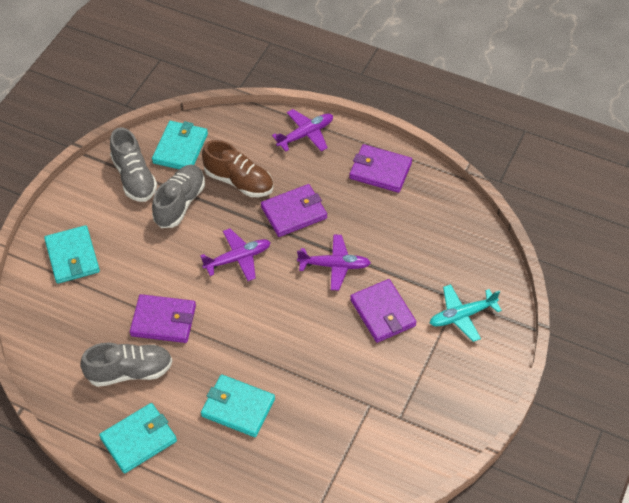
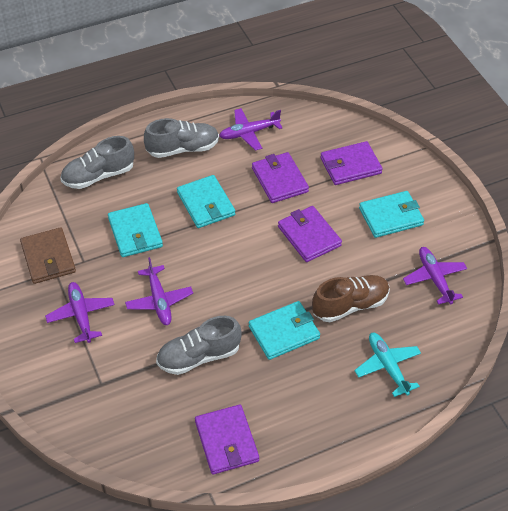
brown wallet: 0 -> 1
purple plane: 3 -> 4

